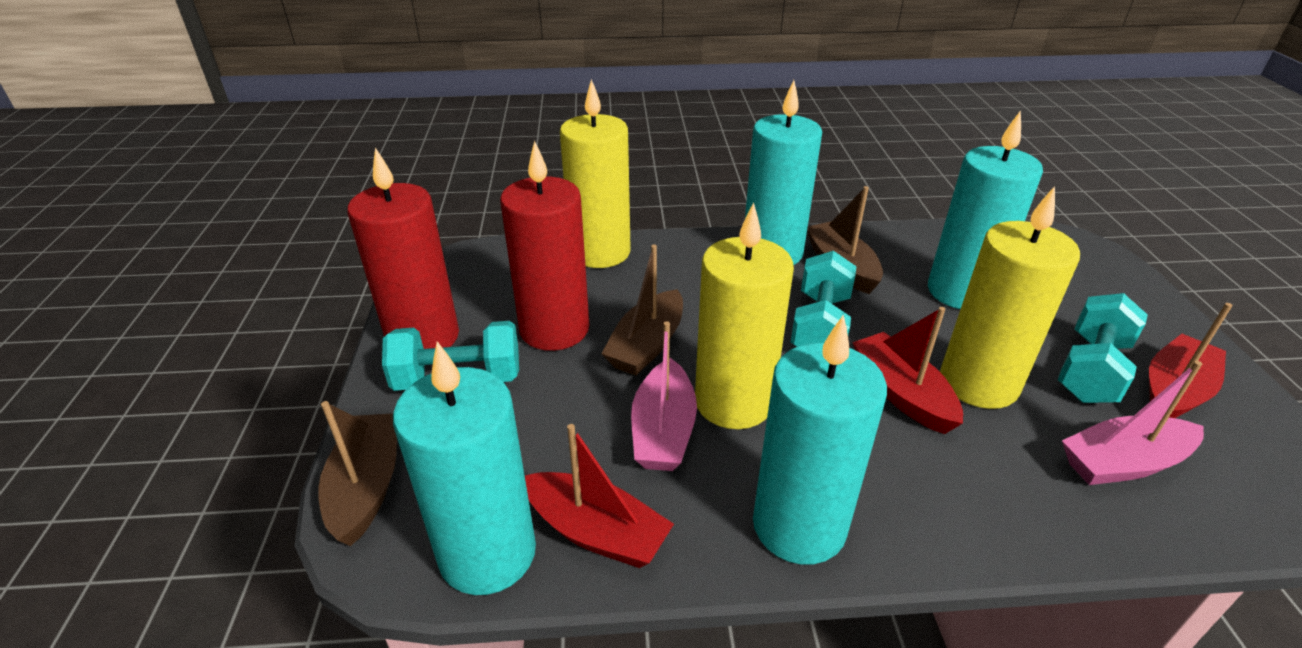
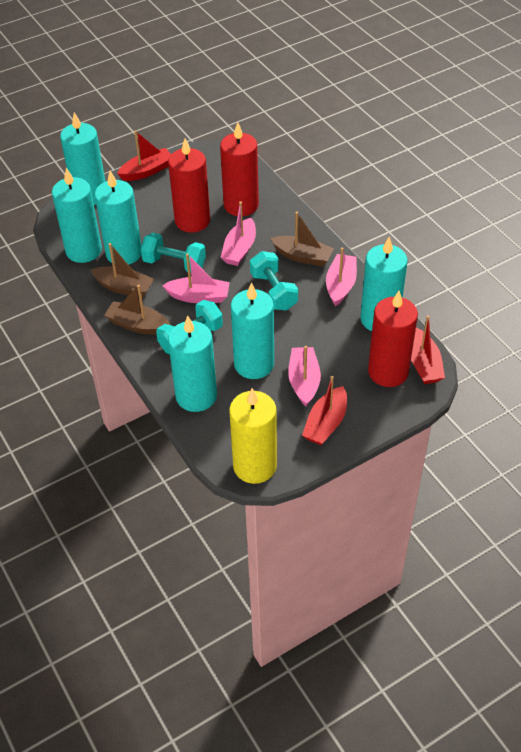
pink boat: 2 -> 4
red candle: 2 -> 3
turquoise candle: 4 -> 6
yellow candle: 3 -> 1

